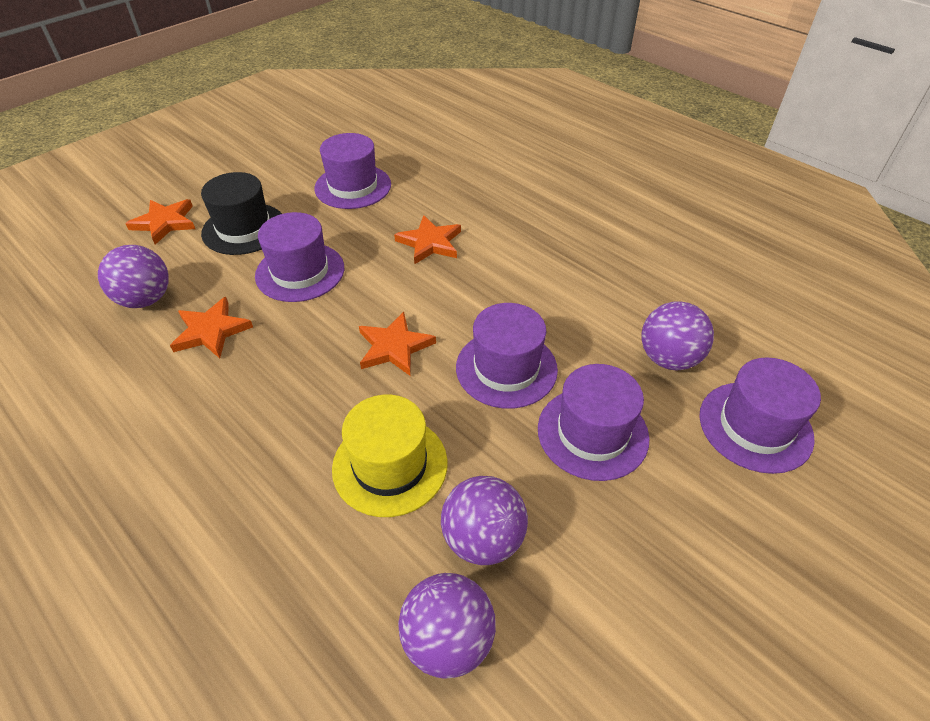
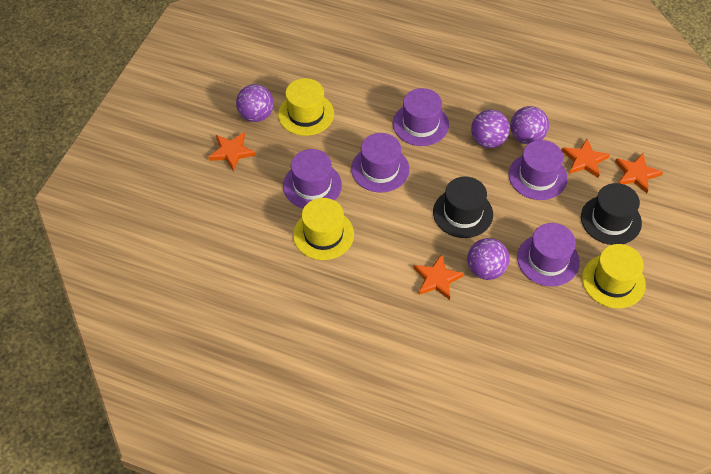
black hat: 1 -> 2
yellow hat: 1 -> 3

